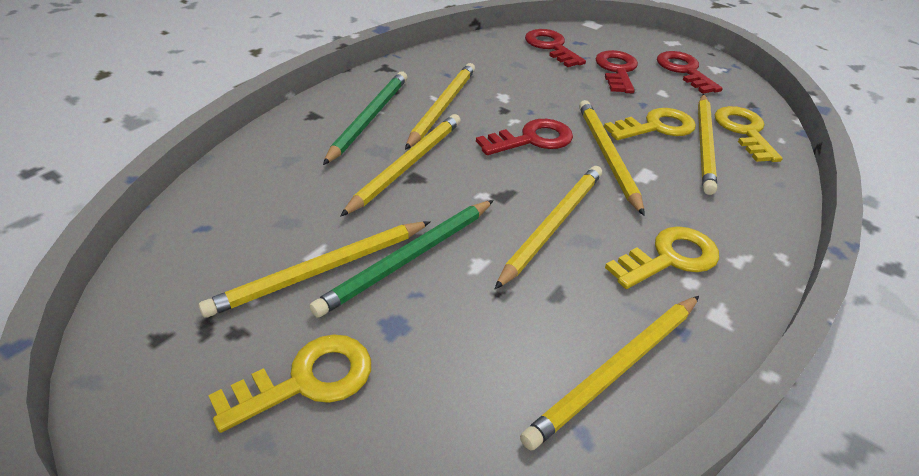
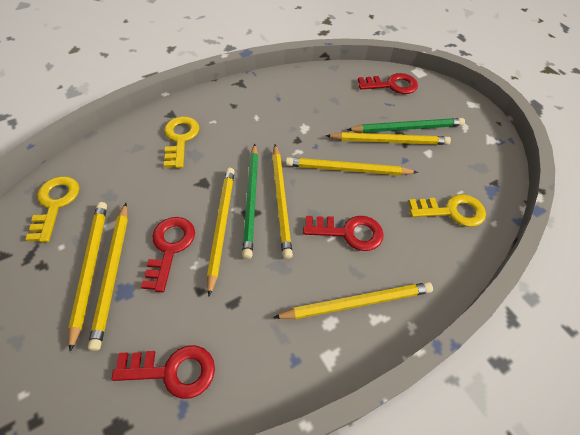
yellow key: 4 -> 3

